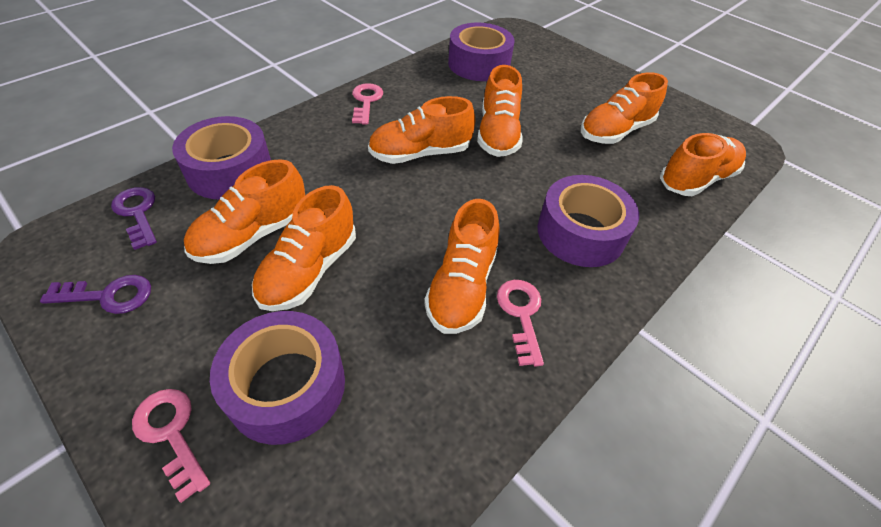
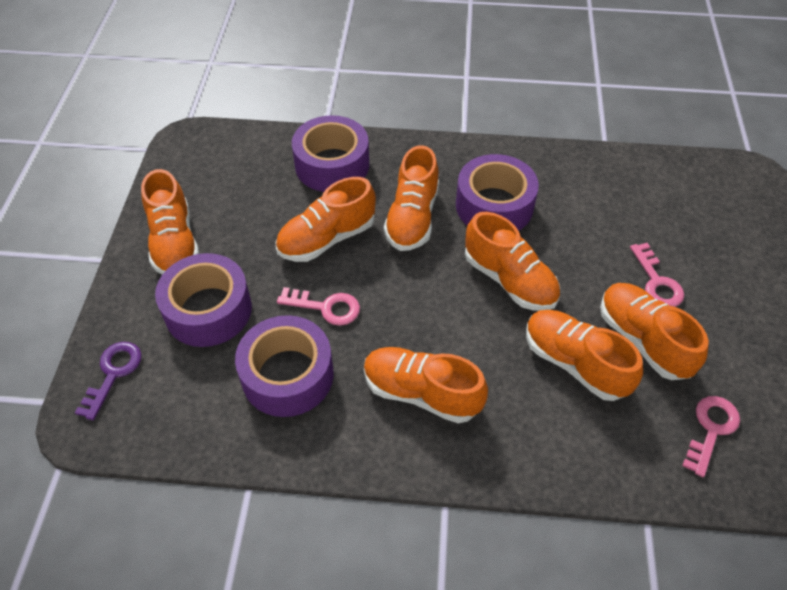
purple key: 2 -> 1

